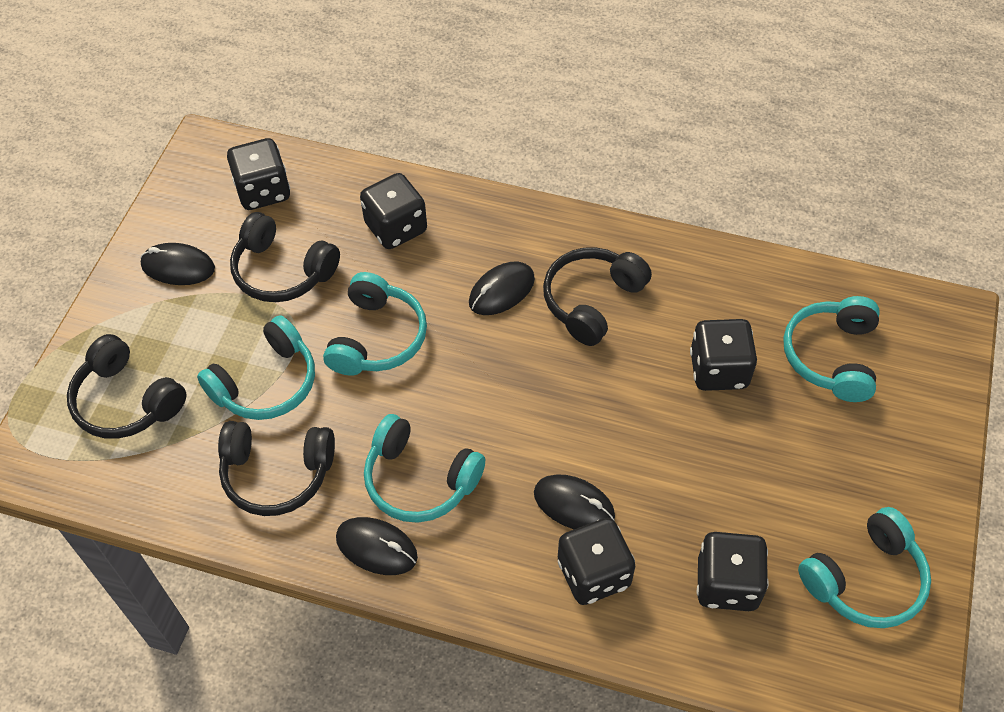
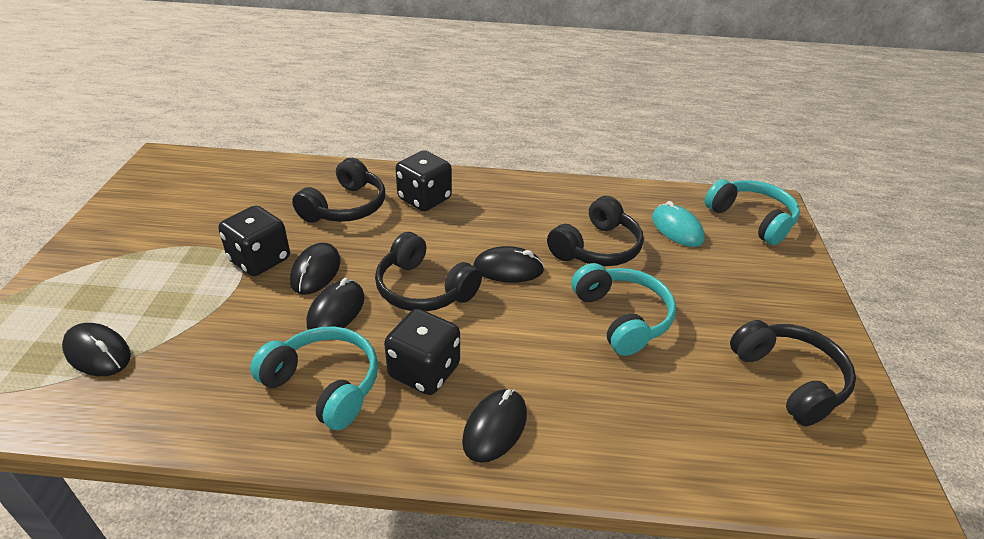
black dice: 5 -> 3
black mouse: 4 -> 5
turquoise headphones: 5 -> 3
turquoise mouse: 0 -> 1

